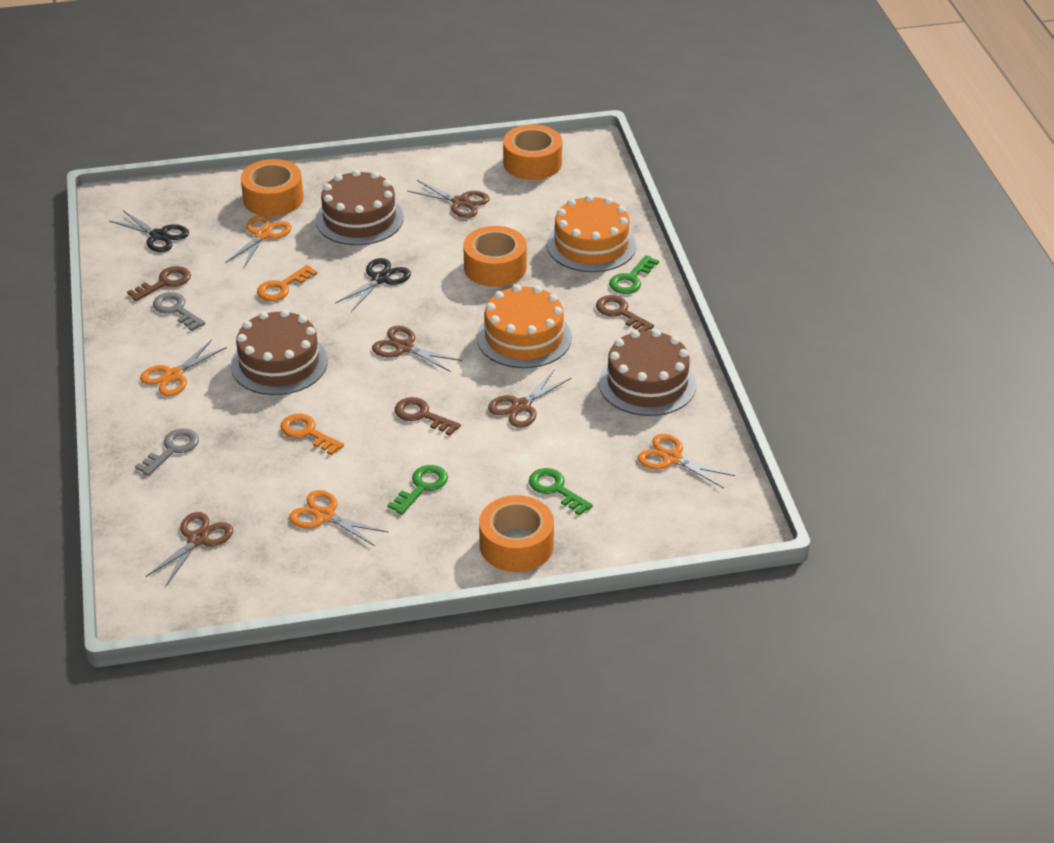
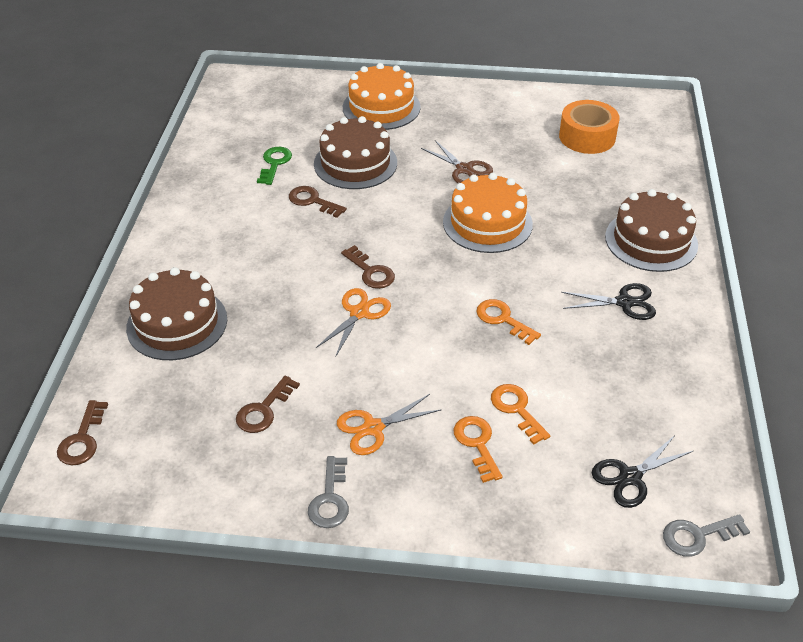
brown key: 3 -> 4
brown scissors: 4 -> 1
green key: 3 -> 1
orange key: 2 -> 3
orange scissors: 4 -> 2
orange tape: 4 -> 1

